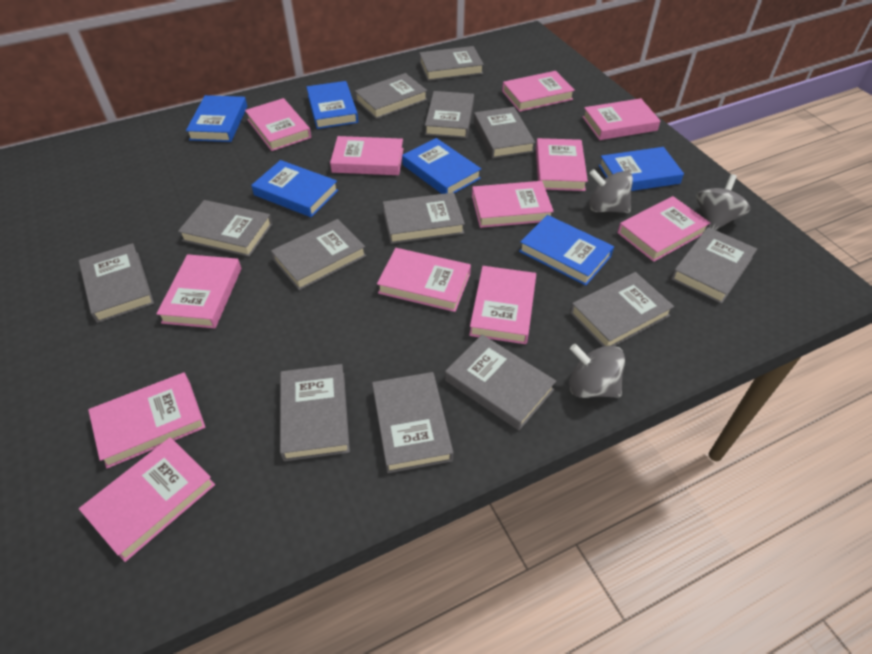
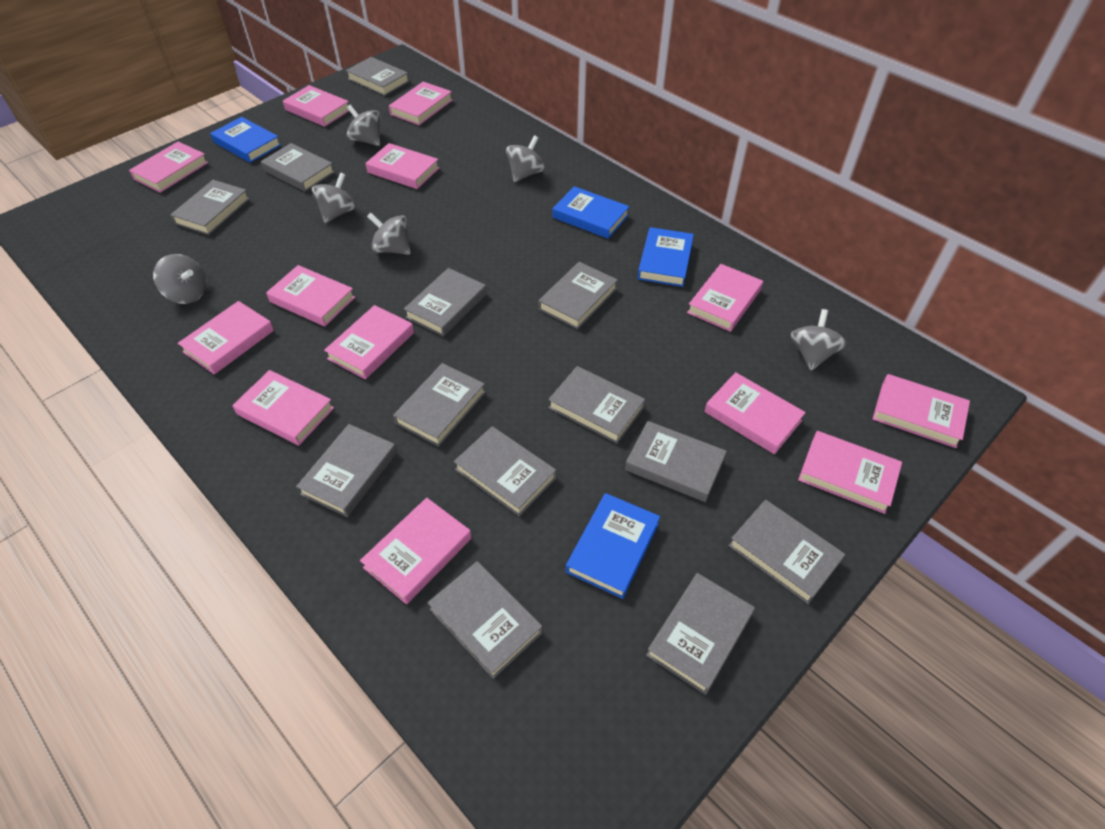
blue book: 6 -> 4
grey spinning top: 3 -> 6
pink book: 12 -> 13

